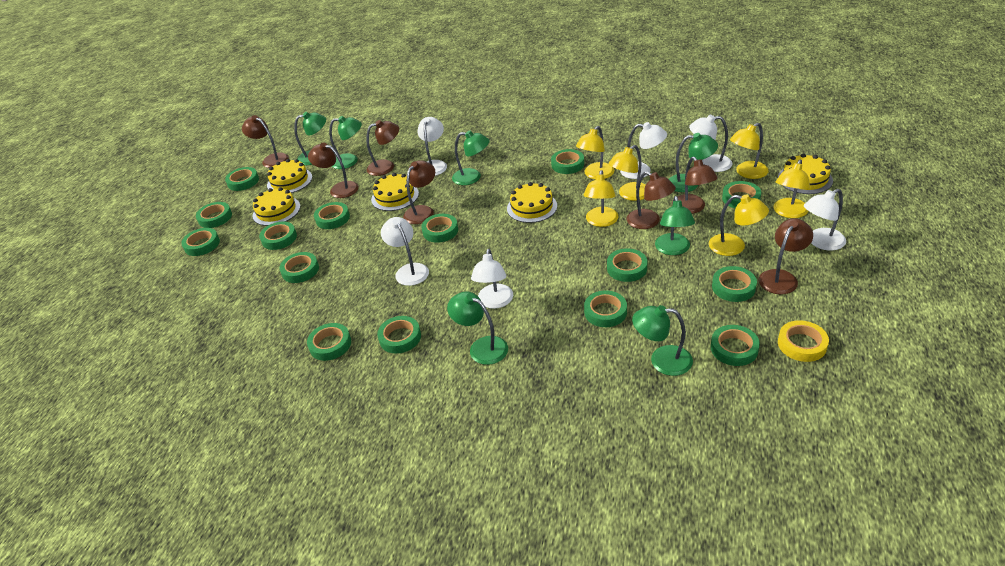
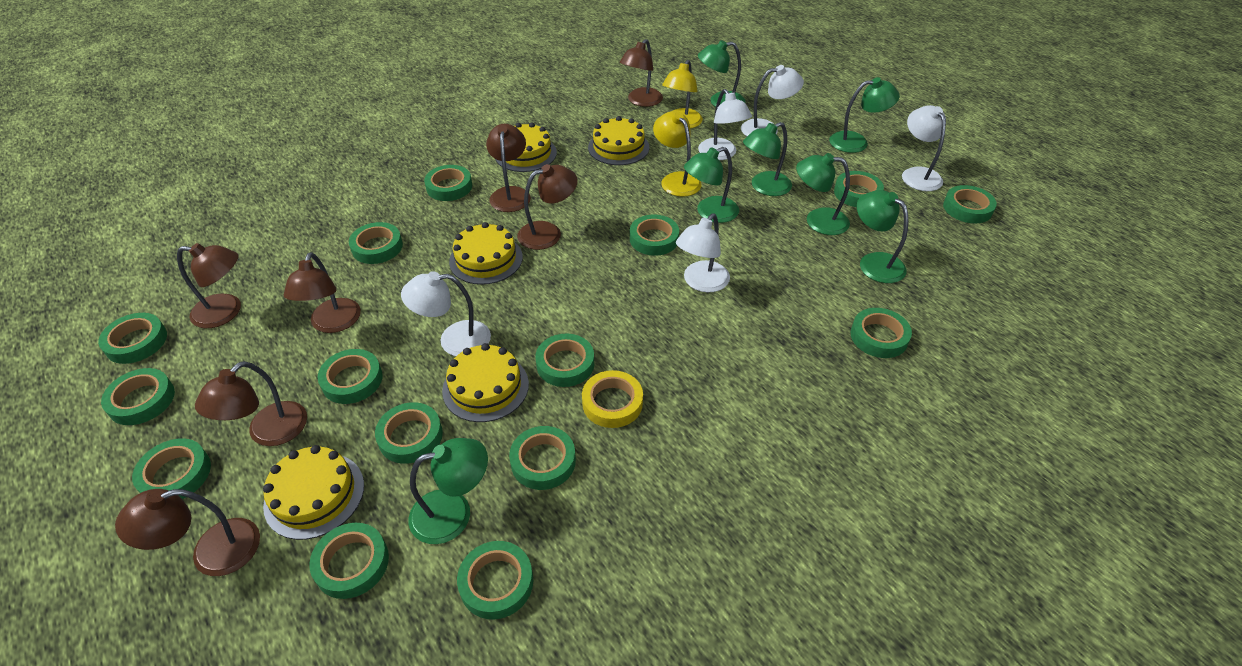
white lamp: 6 -> 5
yellow lamp: 6 -> 2

